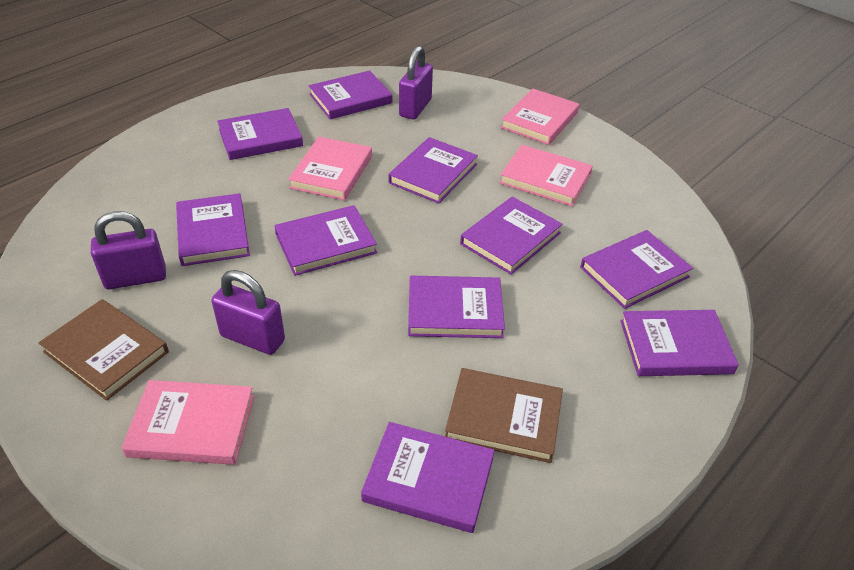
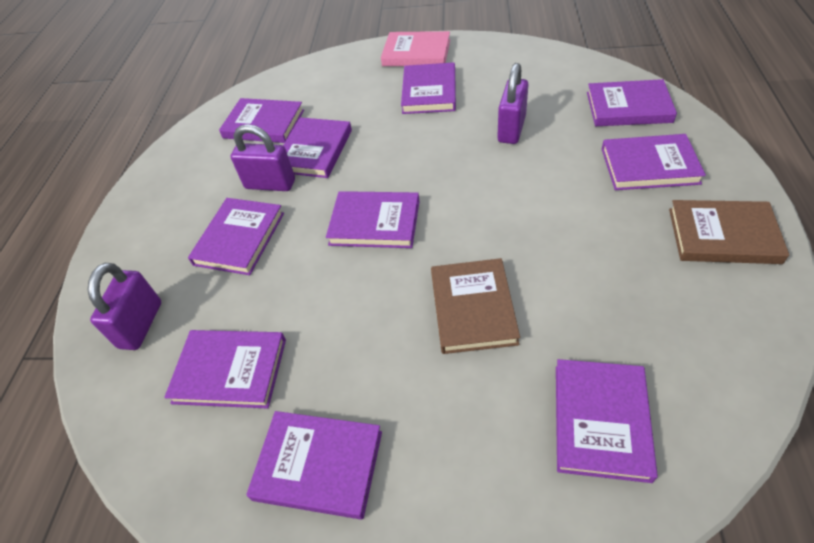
pink book: 4 -> 1

